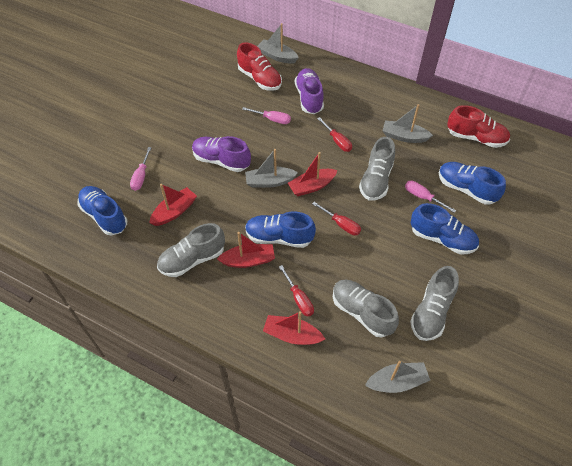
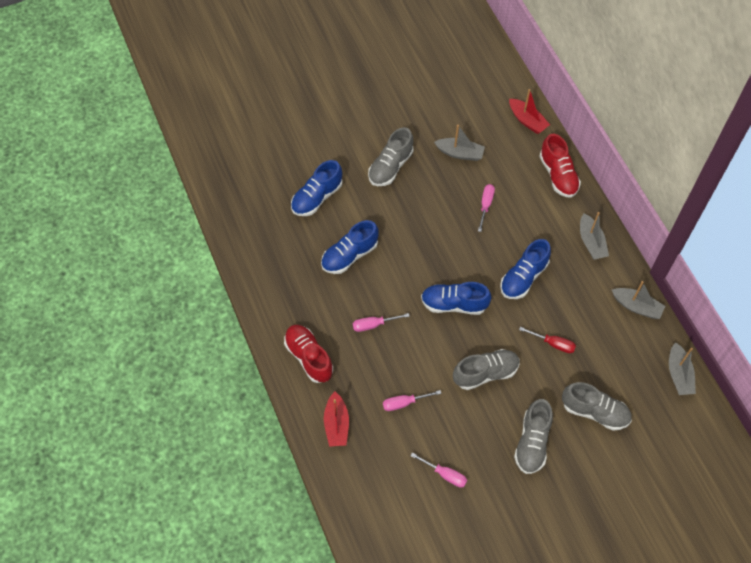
pink screwdriver: 3 -> 4
purple shoe: 2 -> 0
red boat: 4 -> 2
red screwdriver: 3 -> 1

